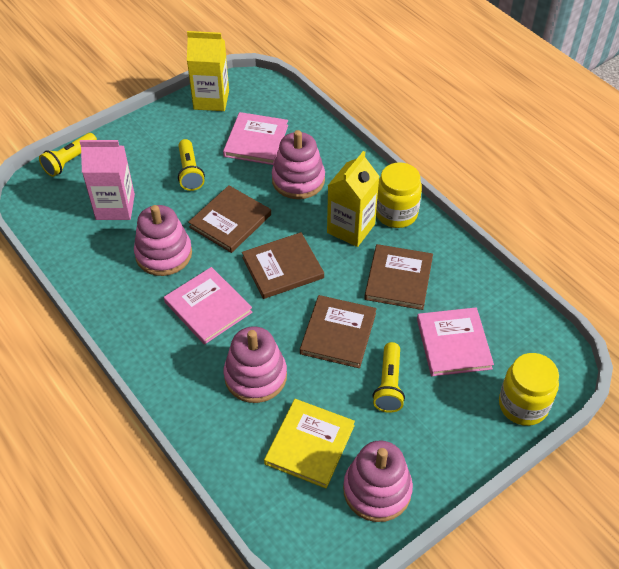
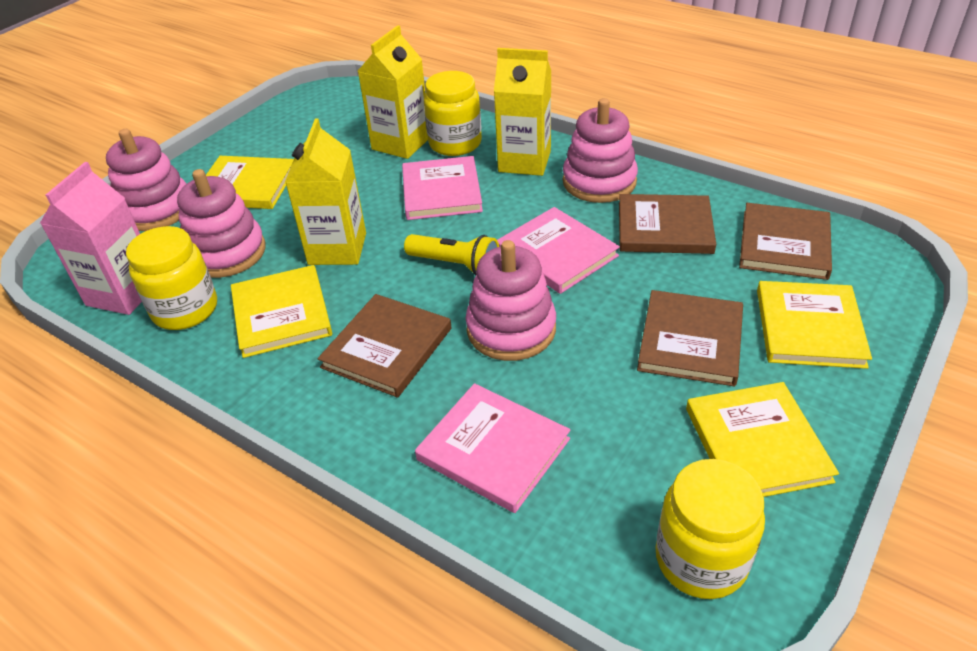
yellow book: 1 -> 4
yellow carton: 2 -> 3
yellow flashlight: 3 -> 1
yellow jar: 2 -> 3

